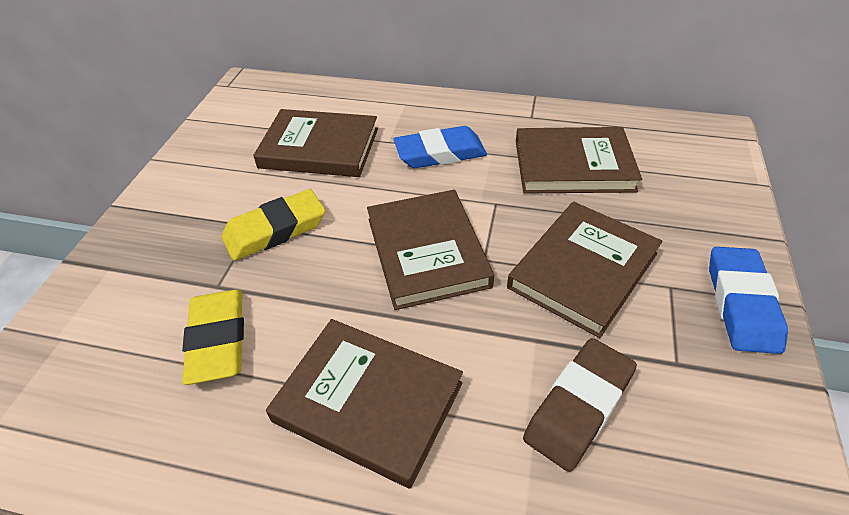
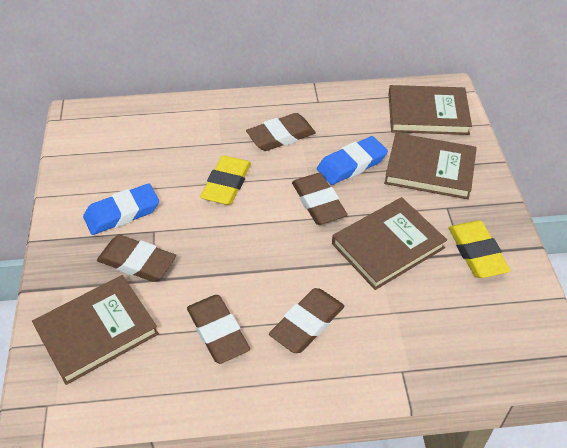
brown book: 5 -> 4
brown eraser: 1 -> 5

